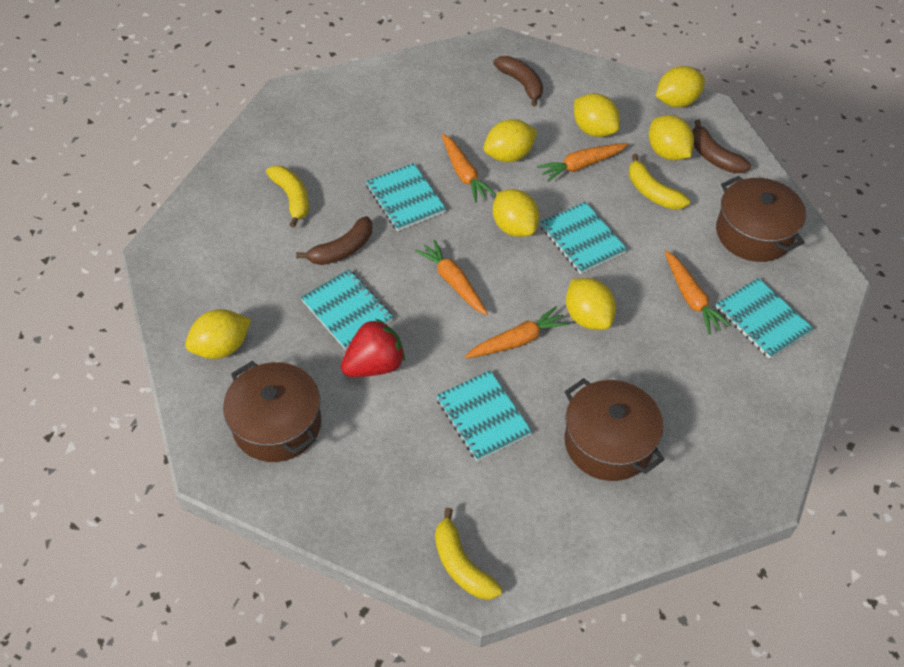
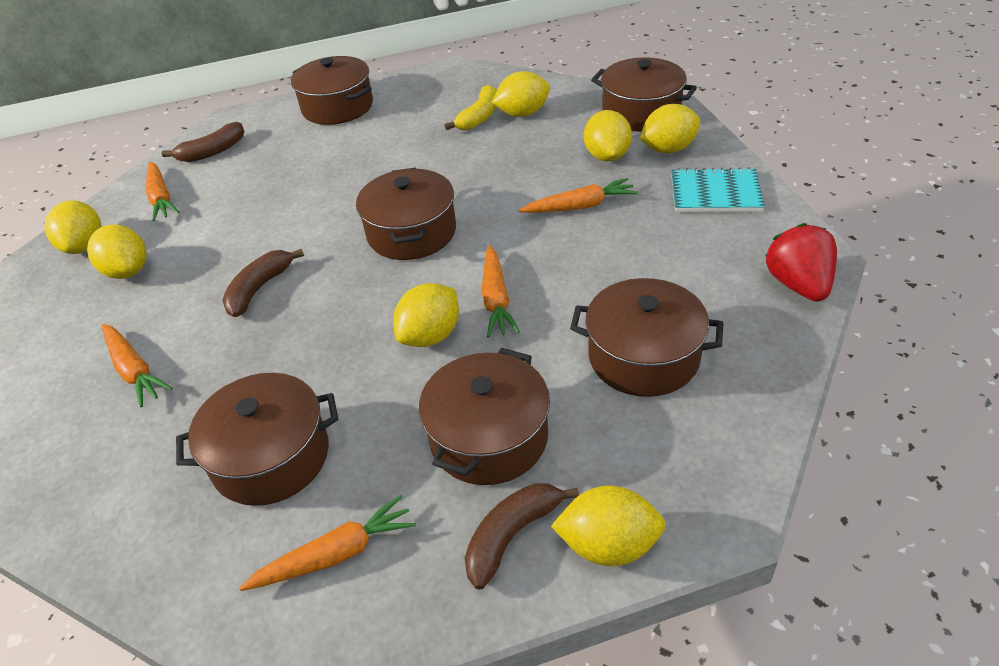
brown pot: 3 -> 6
turquoise notebook: 5 -> 1
yellow banana: 3 -> 1

